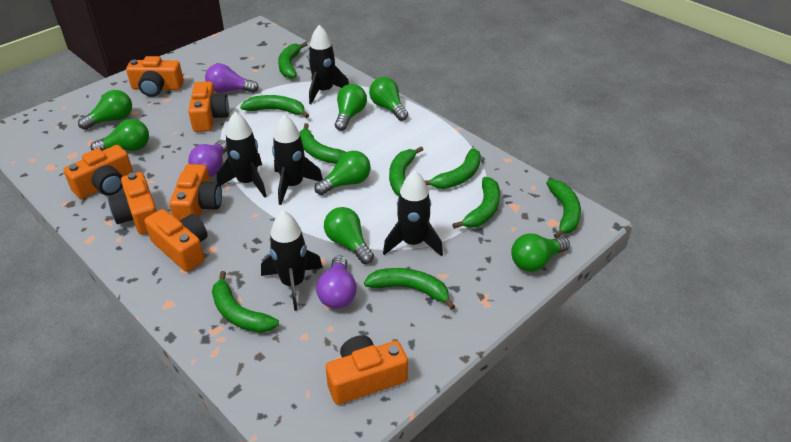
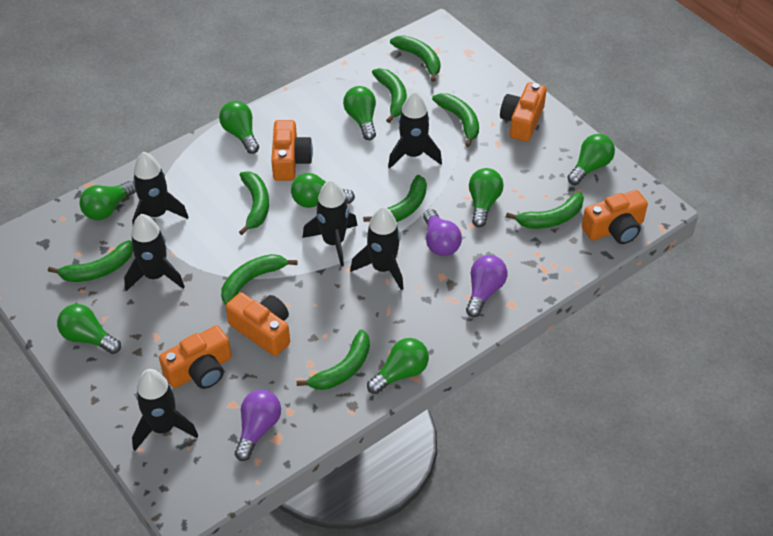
black rocket: 5 -> 6
green light bulb: 7 -> 8
orange camera: 7 -> 5

